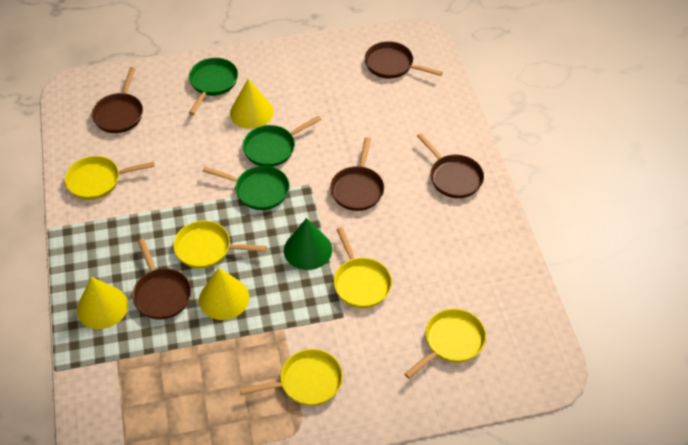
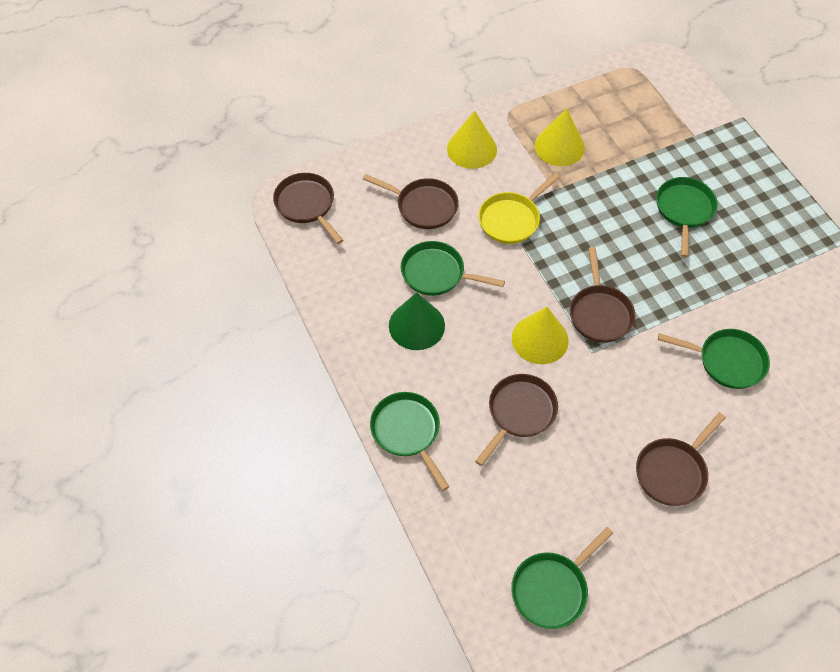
green pan: 3 -> 5
yellow pan: 5 -> 1

